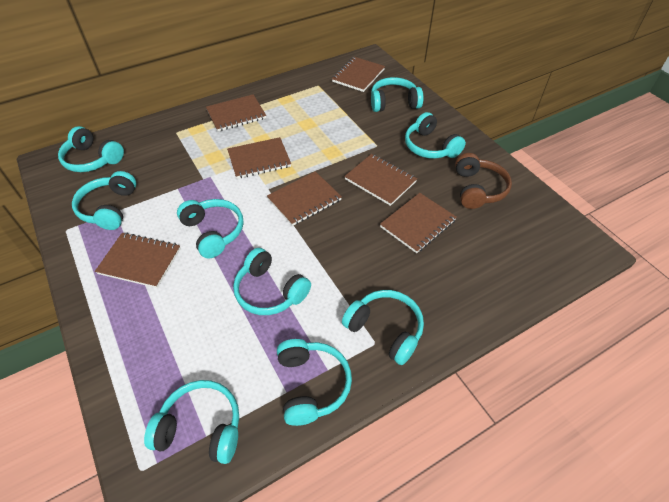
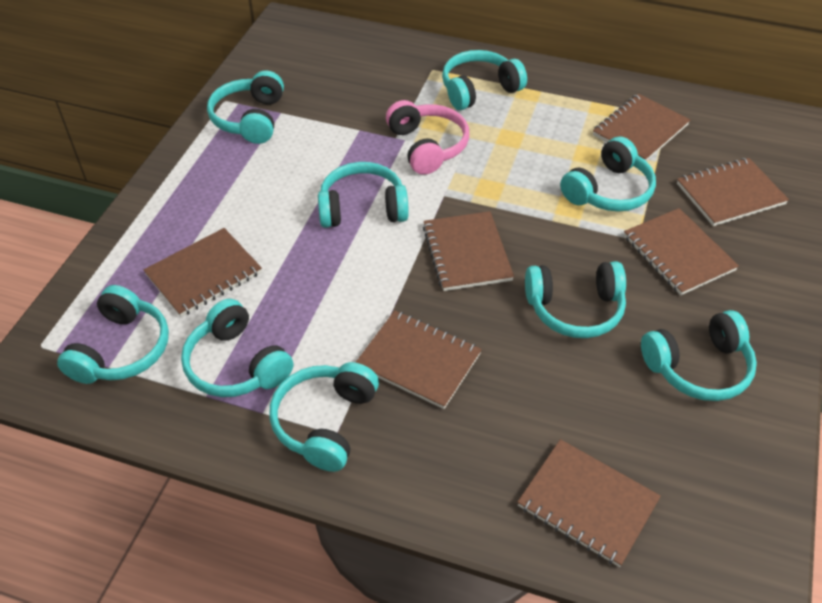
brown headphones: 1 -> 0
pink headphones: 0 -> 1

